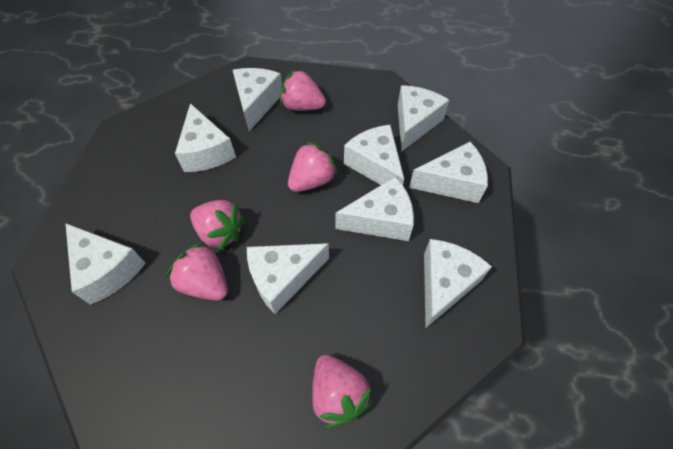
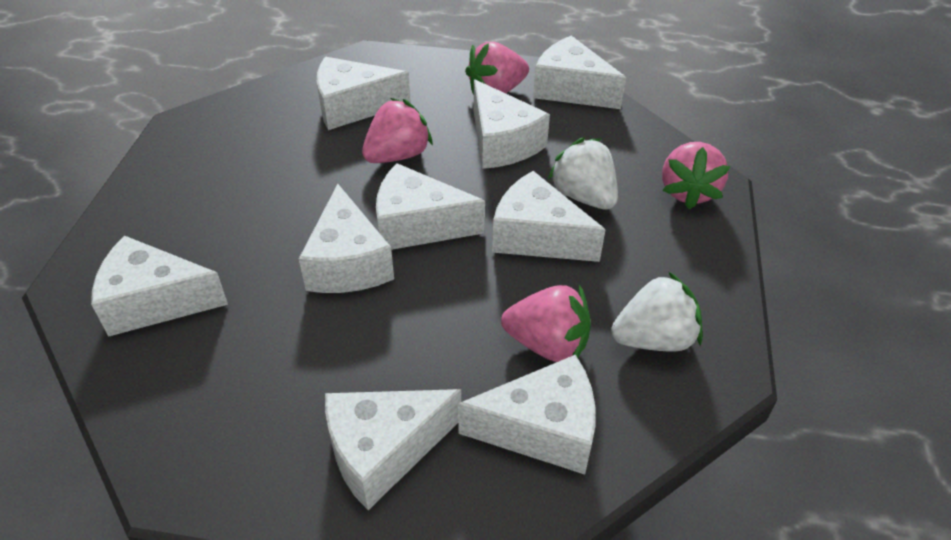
pink strawberry: 5 -> 4
white strawberry: 0 -> 2

